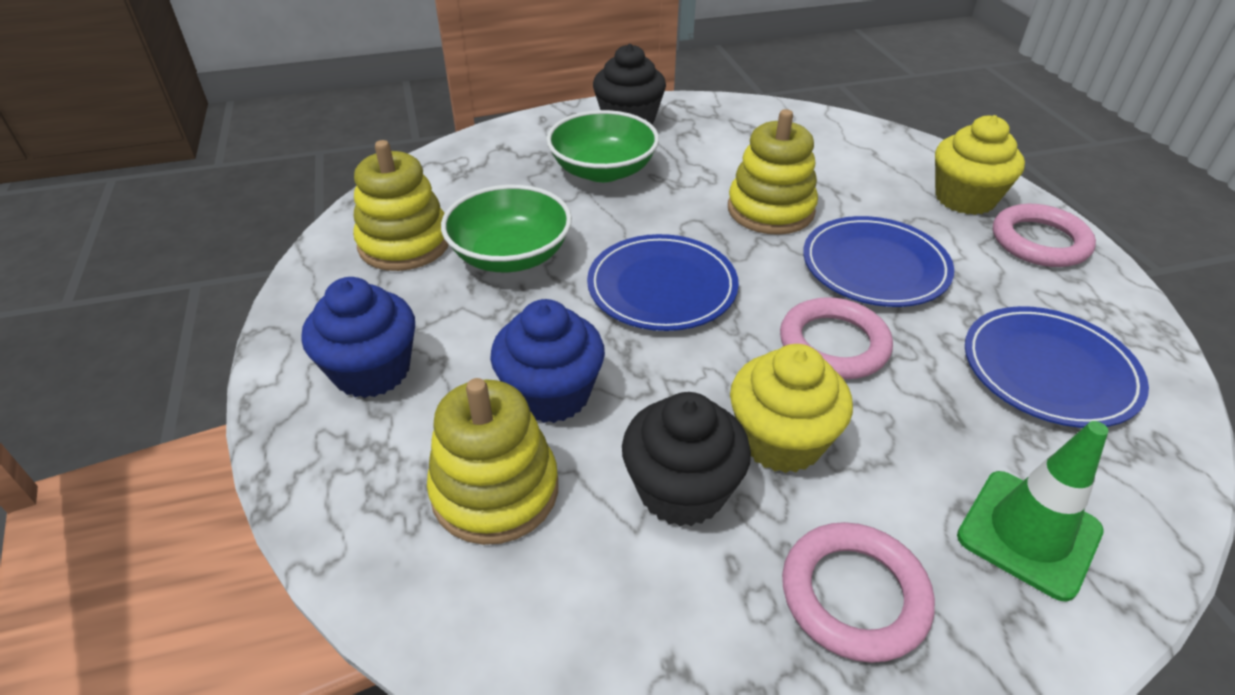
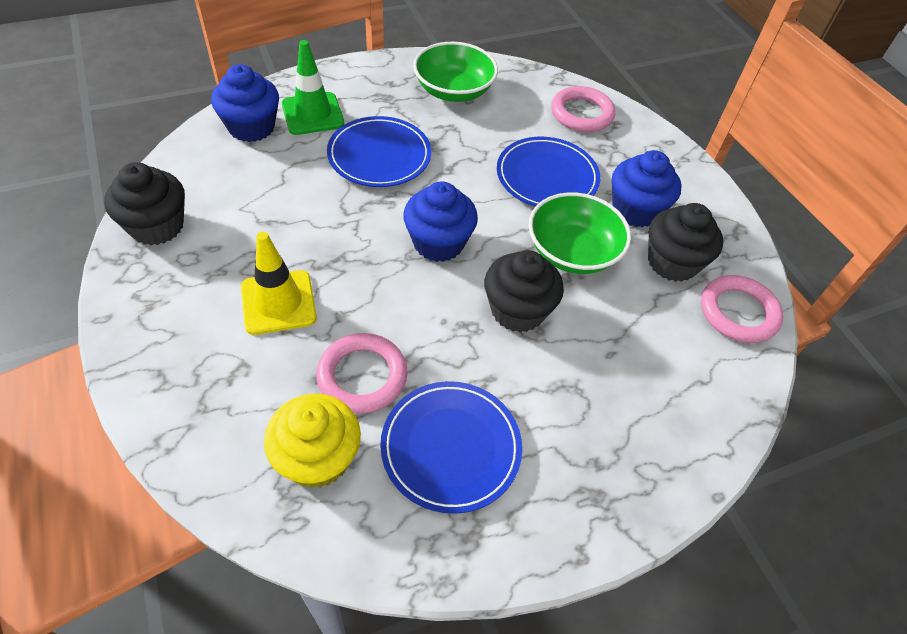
black cupcake: 2 -> 3
blue cupcake: 2 -> 3
yellow cupcake: 2 -> 1
yellow stacking toy: 3 -> 0
yellow traffic cone: 0 -> 1

